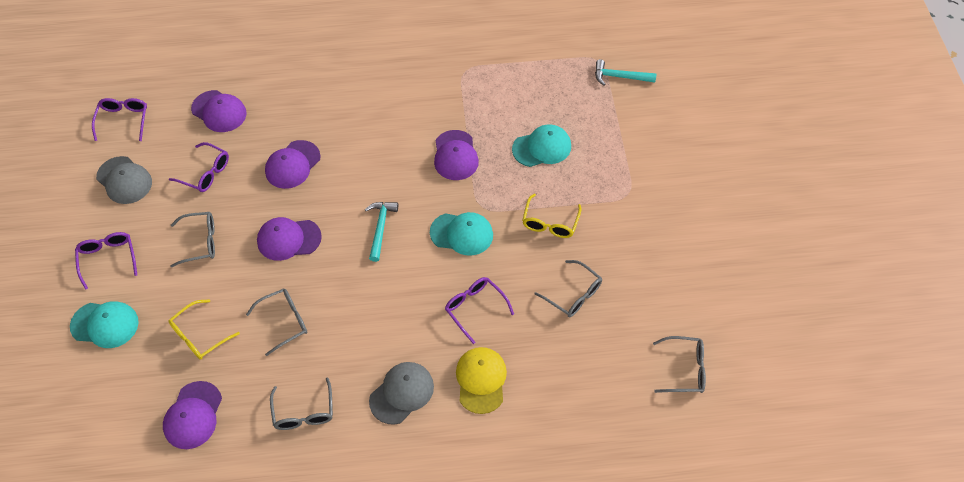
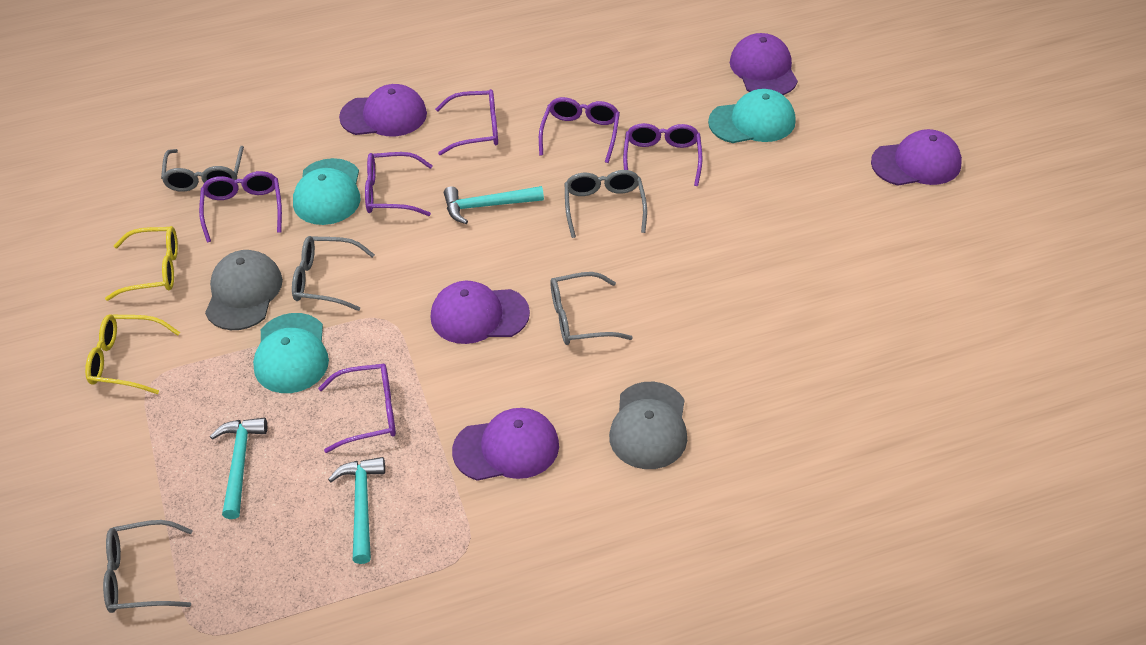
purple glasses: 4 -> 6
turquoise hammer: 2 -> 3
yellow cap: 1 -> 0

